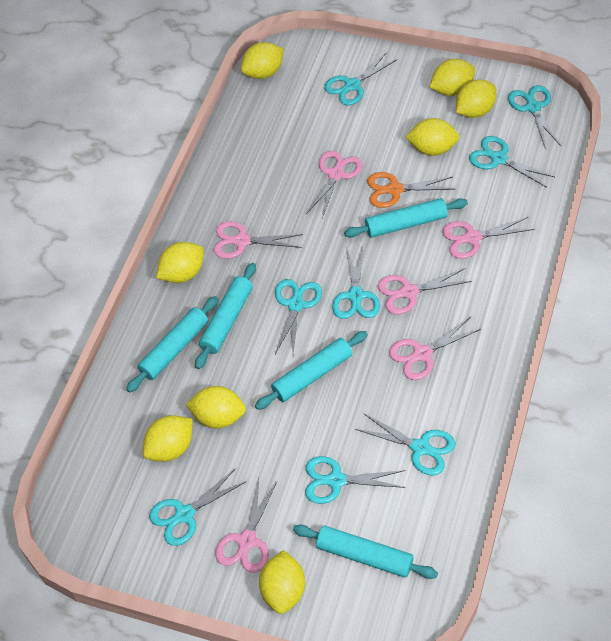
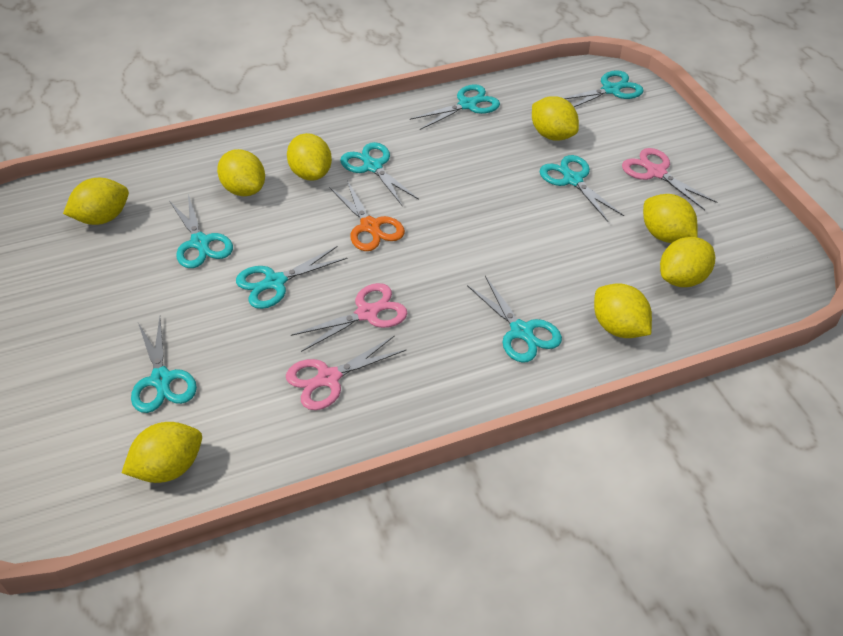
pink scissors: 6 -> 3
turquoise rolling pin: 5 -> 0

